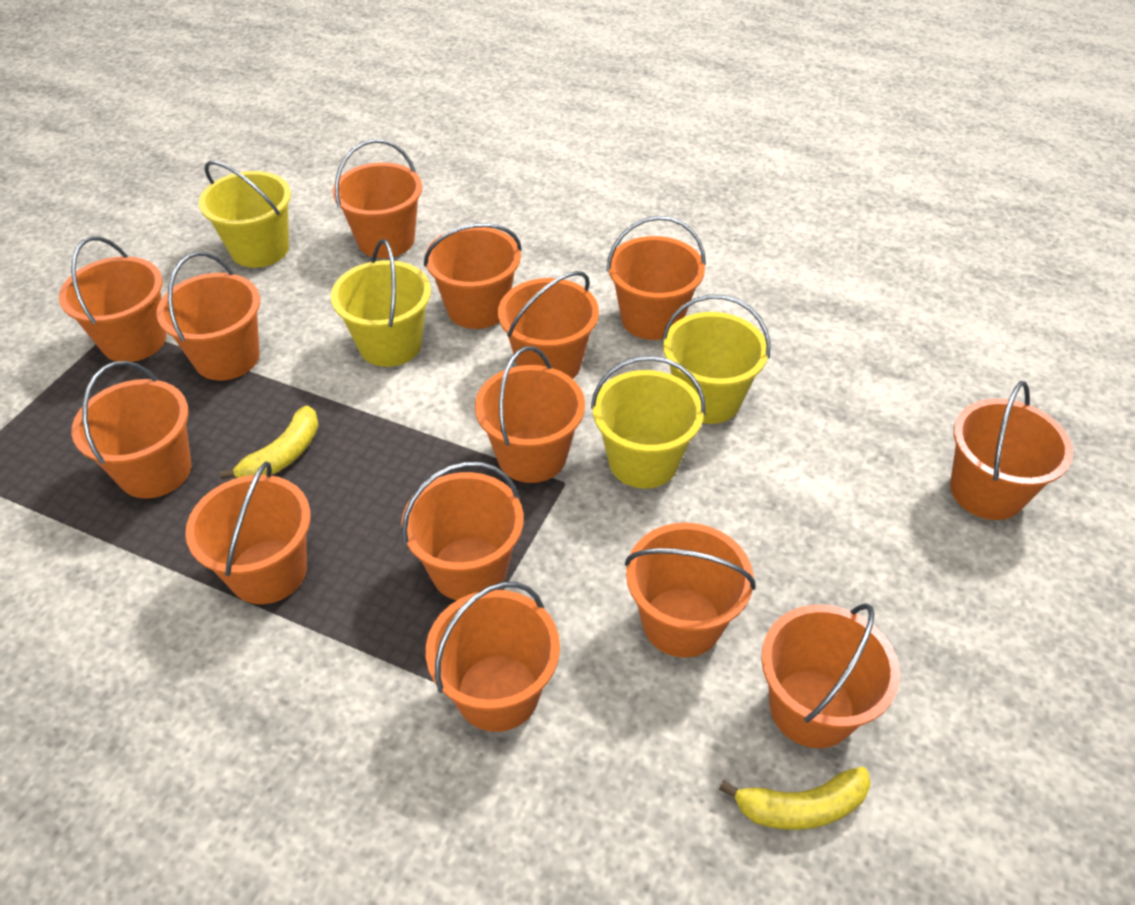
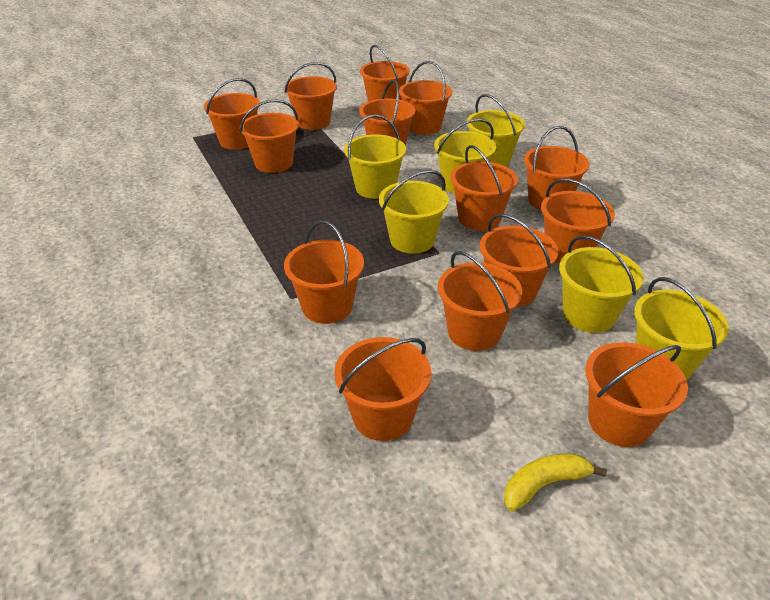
yellow banana: 2 -> 1
yellow bucket: 4 -> 6

